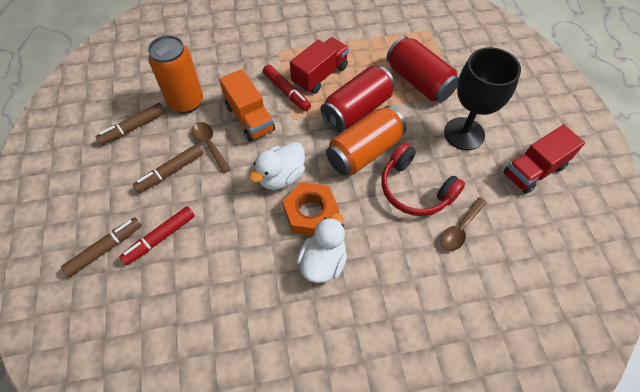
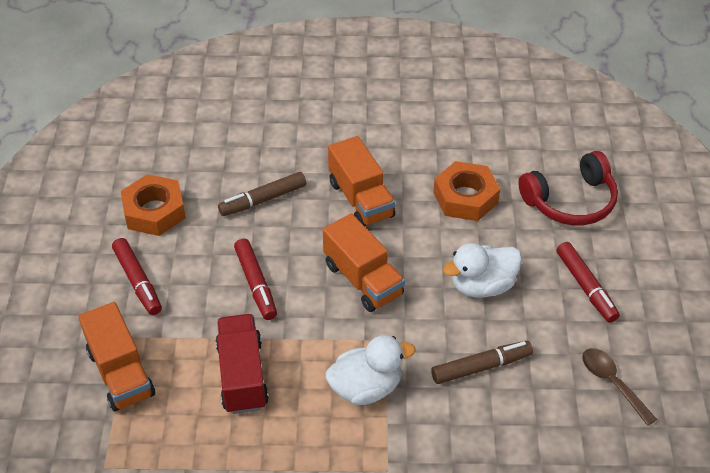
black goblet: 1 -> 0
brown marker: 3 -> 2
brown spoon: 2 -> 1
orange can: 2 -> 0
orange nut: 1 -> 2
orange truck: 1 -> 3
red can: 2 -> 0
red marker: 2 -> 3
red truck: 2 -> 1

